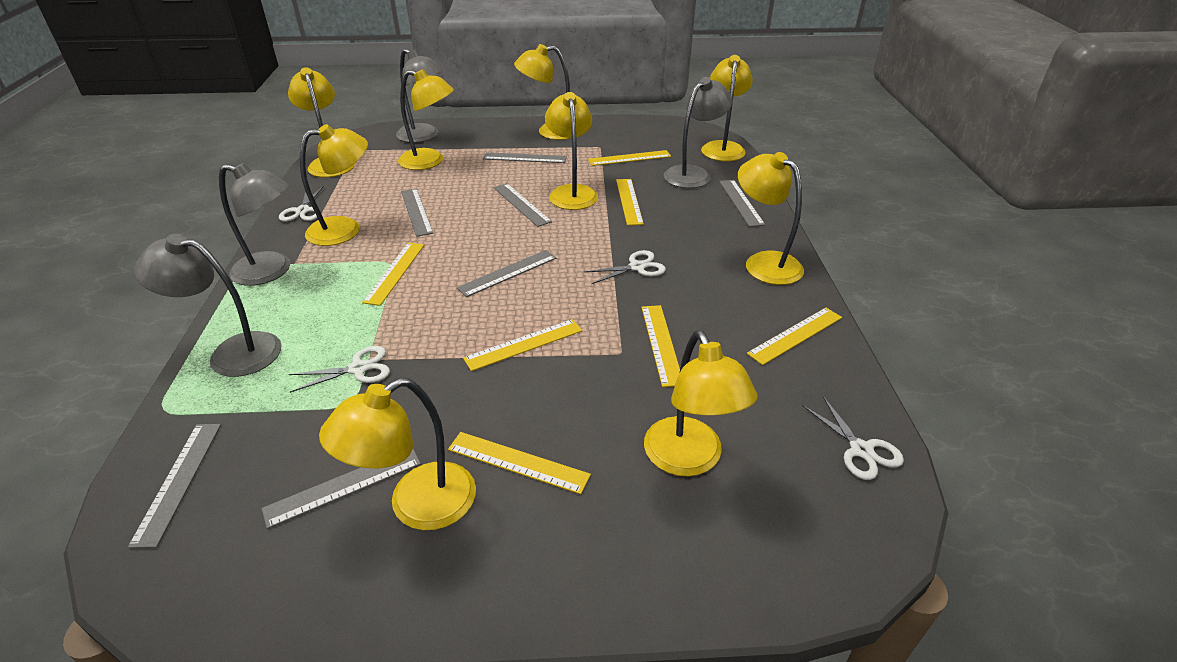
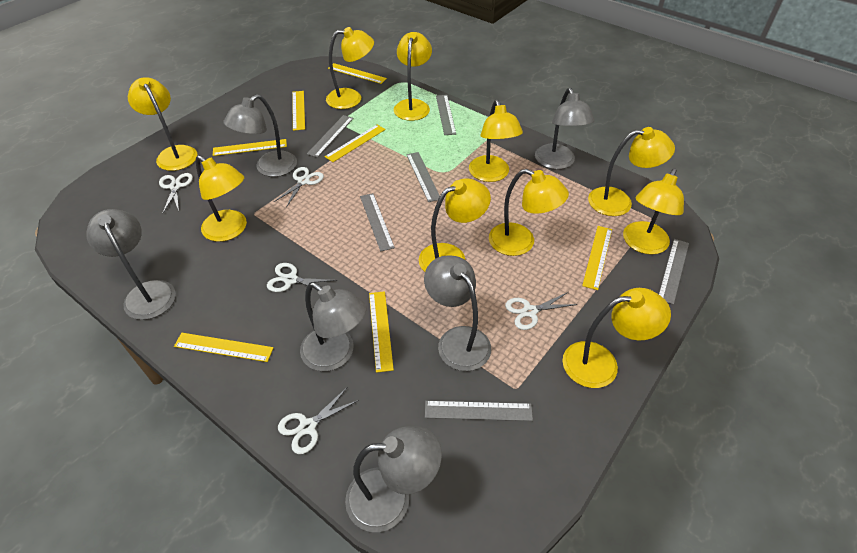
grey lamp: 4 -> 6
grey ruler: 7 -> 6
white scissors: 4 -> 5
yellow lamp: 9 -> 10

